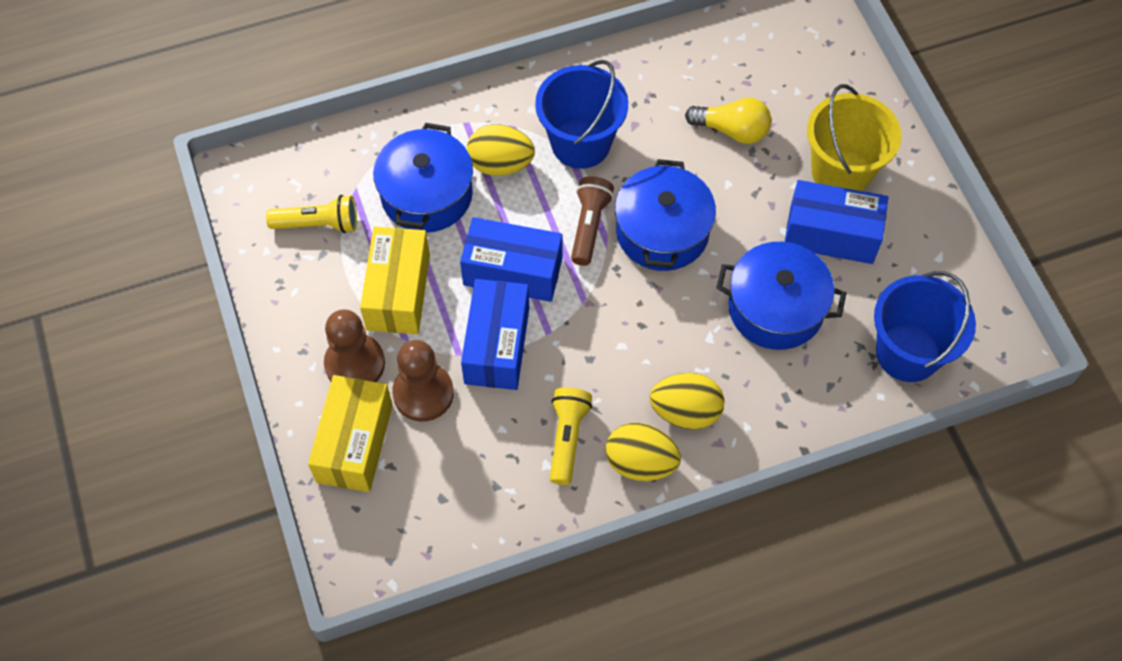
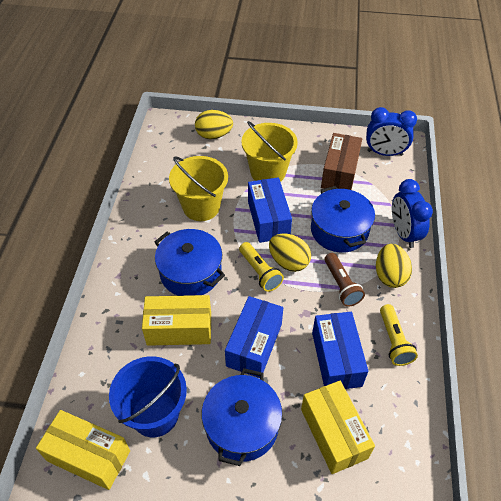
blue bucket: 2 -> 1
blue clock: 0 -> 2
brown box: 0 -> 1
brown pawn: 2 -> 0
yellow box: 2 -> 3
yellow bucket: 1 -> 2
yellow light bulb: 1 -> 0

